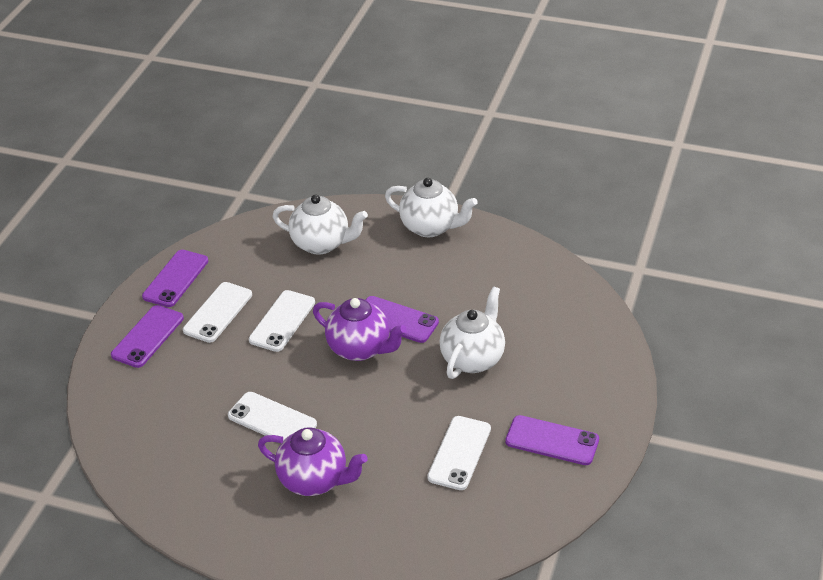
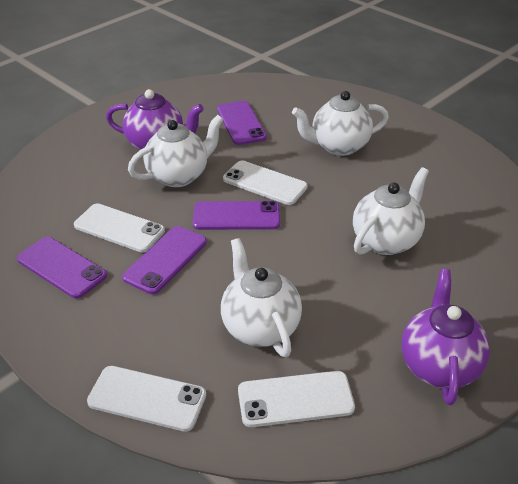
white teapot: 3 -> 4

